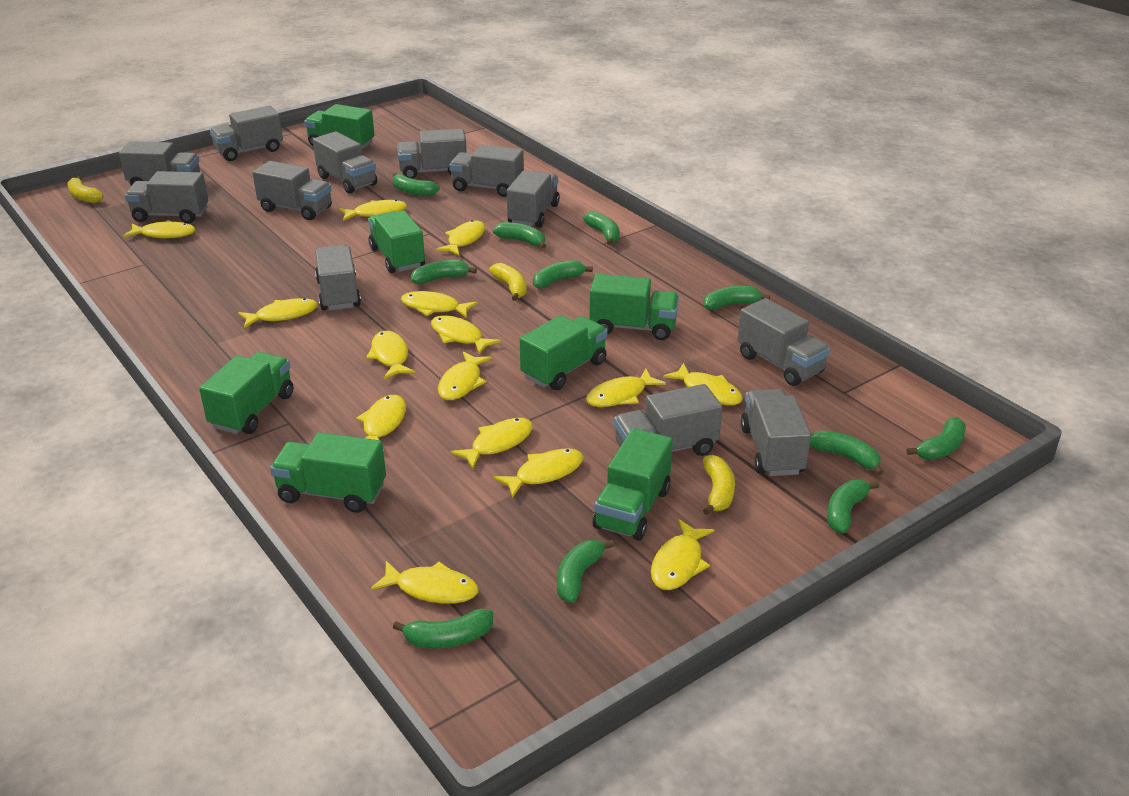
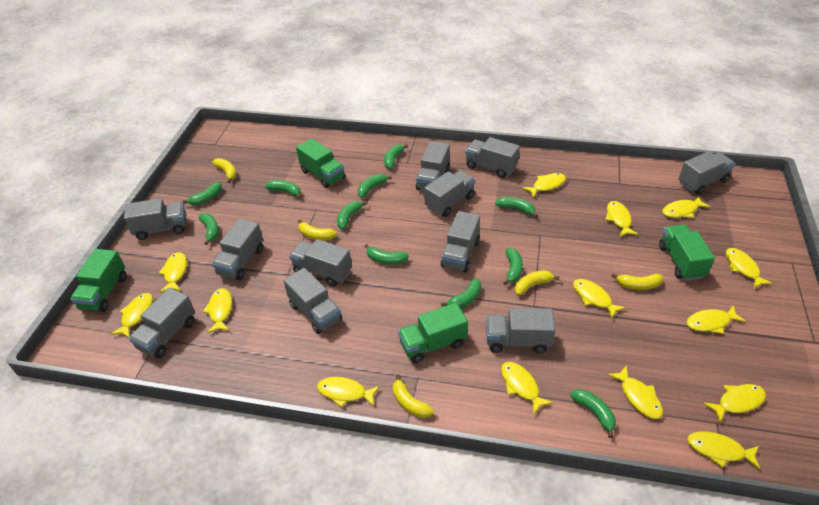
green truck: 7 -> 4
grey truck: 12 -> 11
yellow banana: 3 -> 5
yellow fish: 15 -> 14

